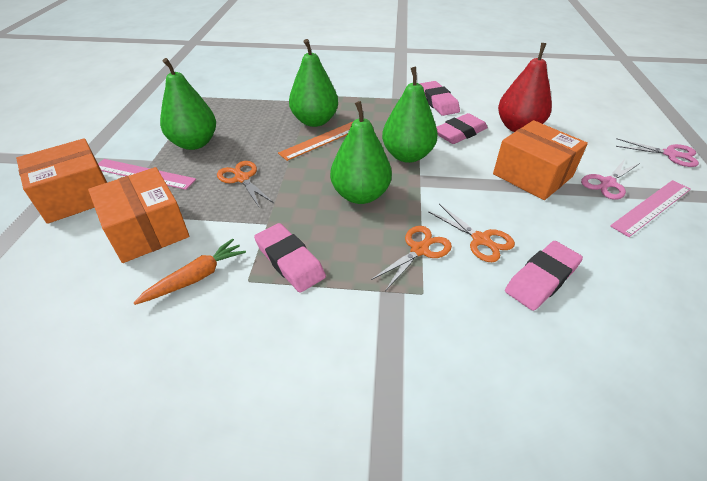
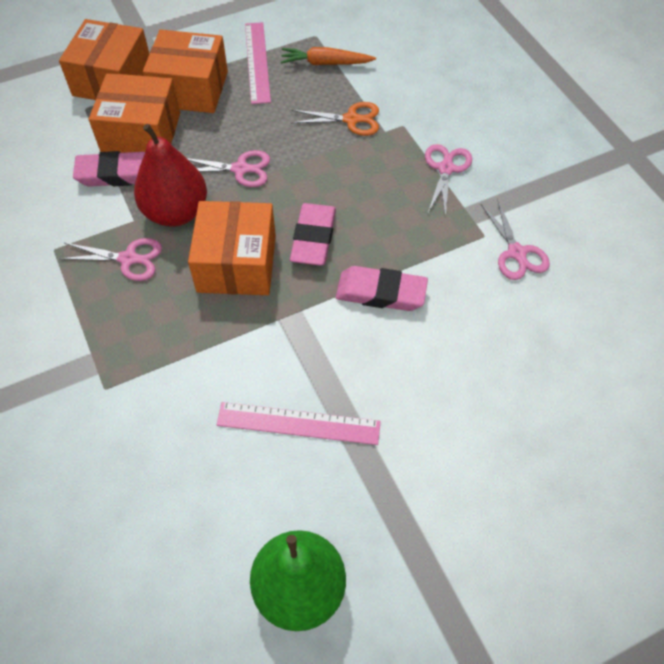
green pear: 4 -> 1
orange box: 3 -> 4
orange ruler: 1 -> 0
orange scissors: 3 -> 1
pink eraser: 4 -> 3
pink scissors: 2 -> 4

